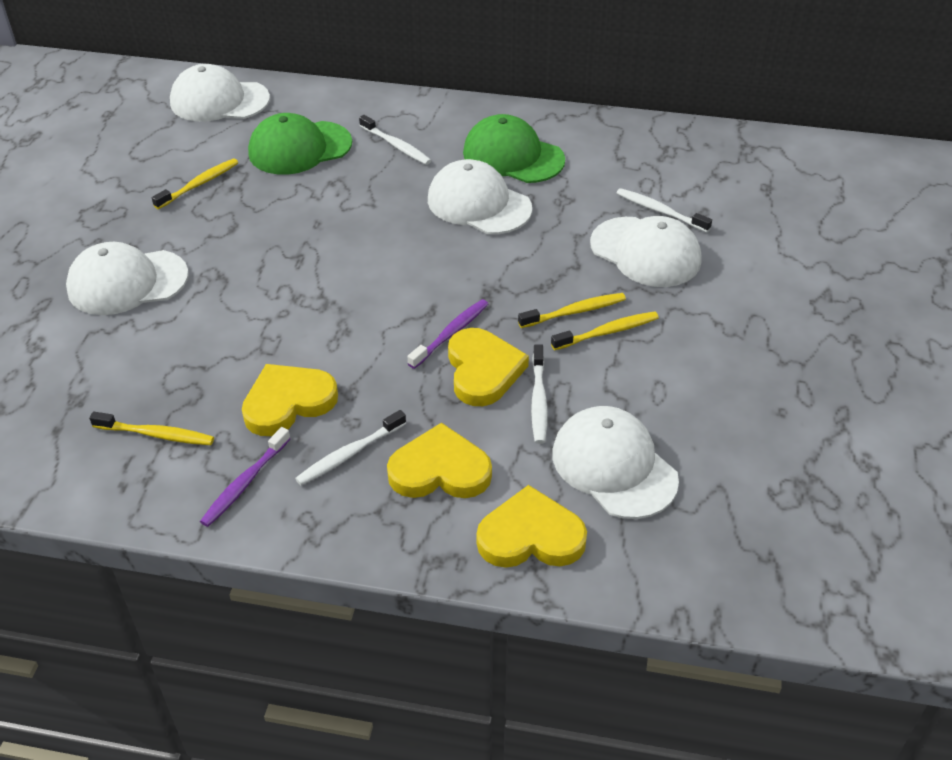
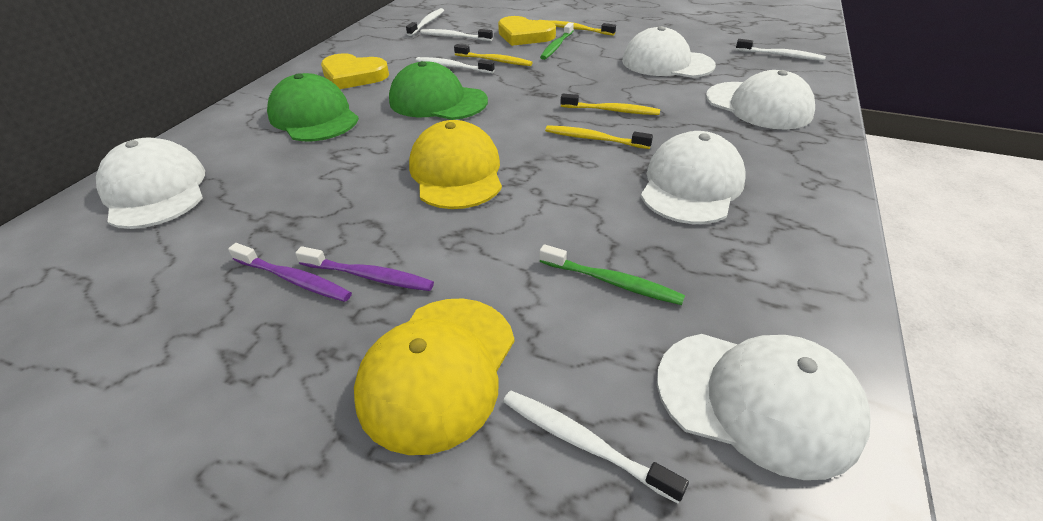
green toothbrush: 0 -> 2
white toothbrush: 4 -> 5
yellow cap: 0 -> 2
yellow heart: 4 -> 2

